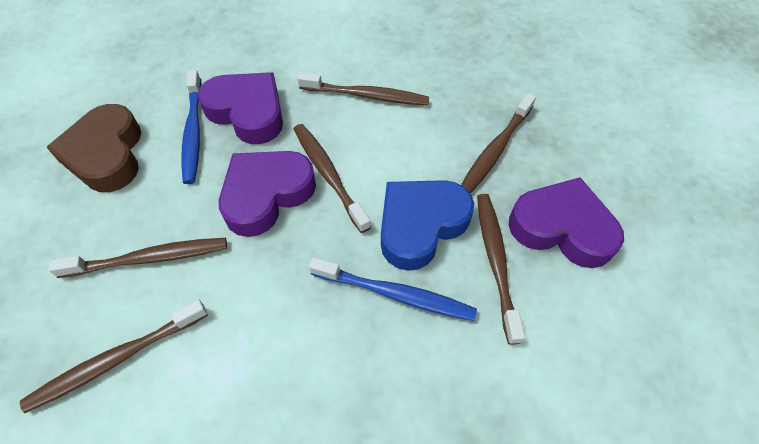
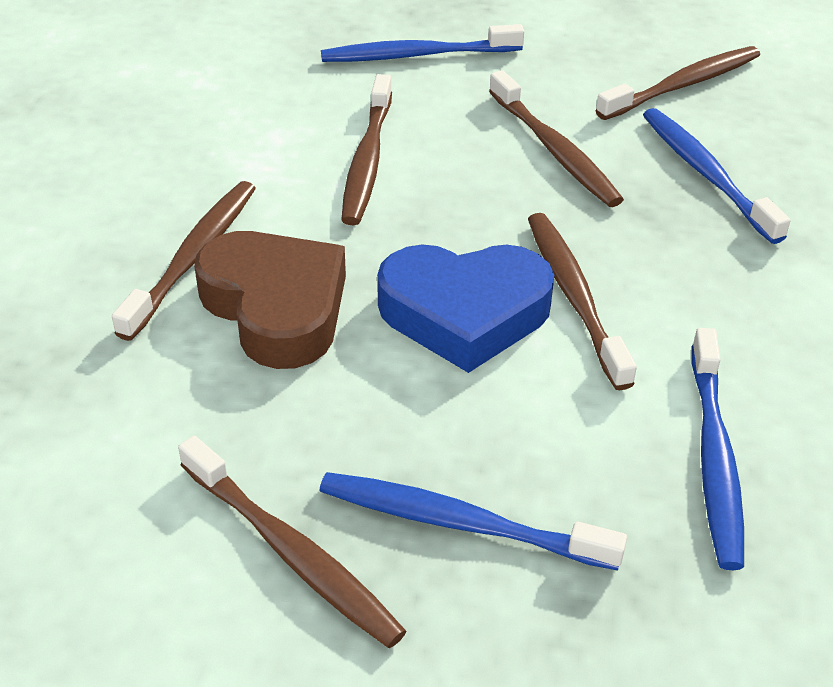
blue toothbrush: 2 -> 4
purple heart: 3 -> 0

